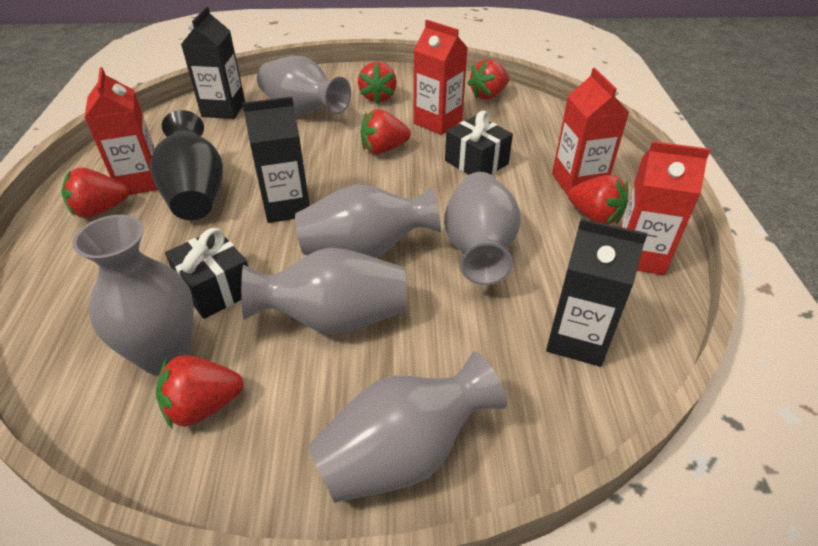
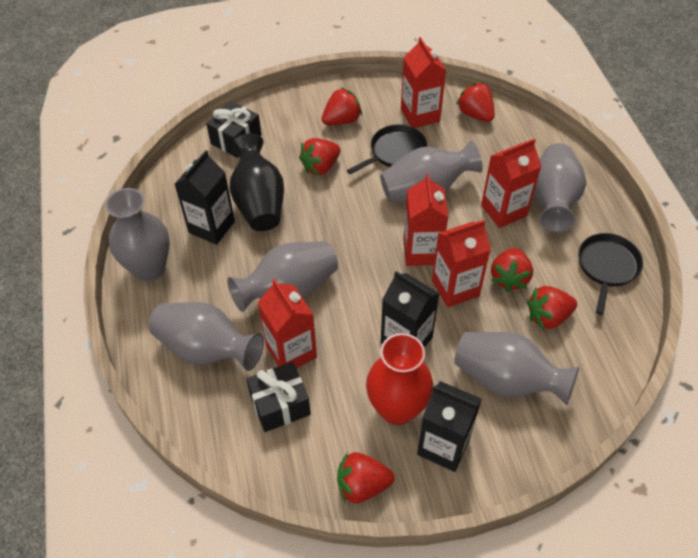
black pan: 0 -> 2
red carton: 4 -> 5
red vase: 0 -> 1

